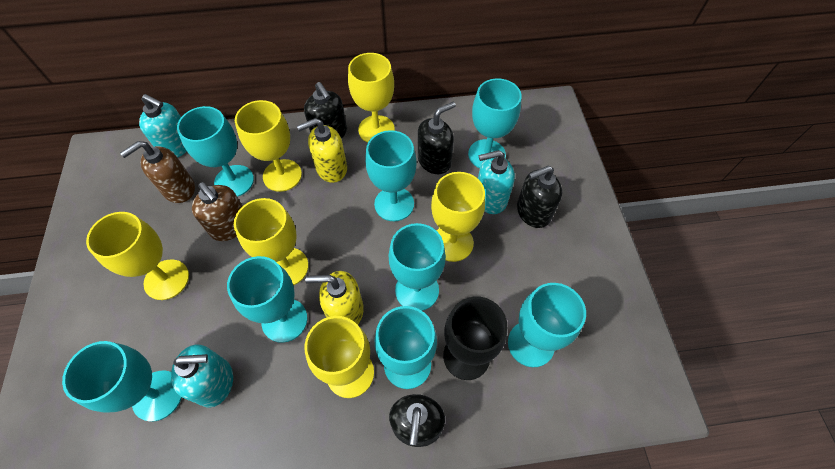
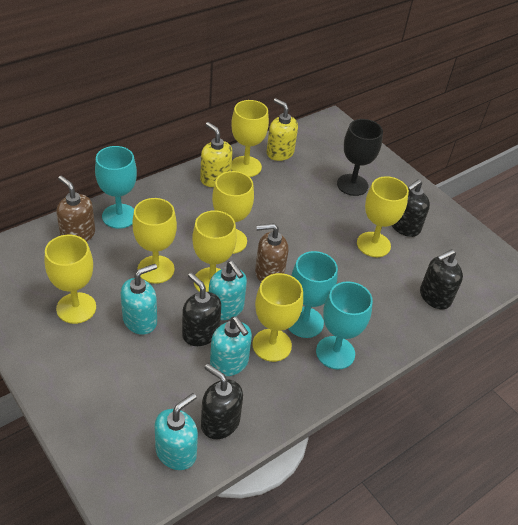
turquoise goblet: 8 -> 3
turquoise soap dispenser: 3 -> 4
yellow goblet: 6 -> 7

